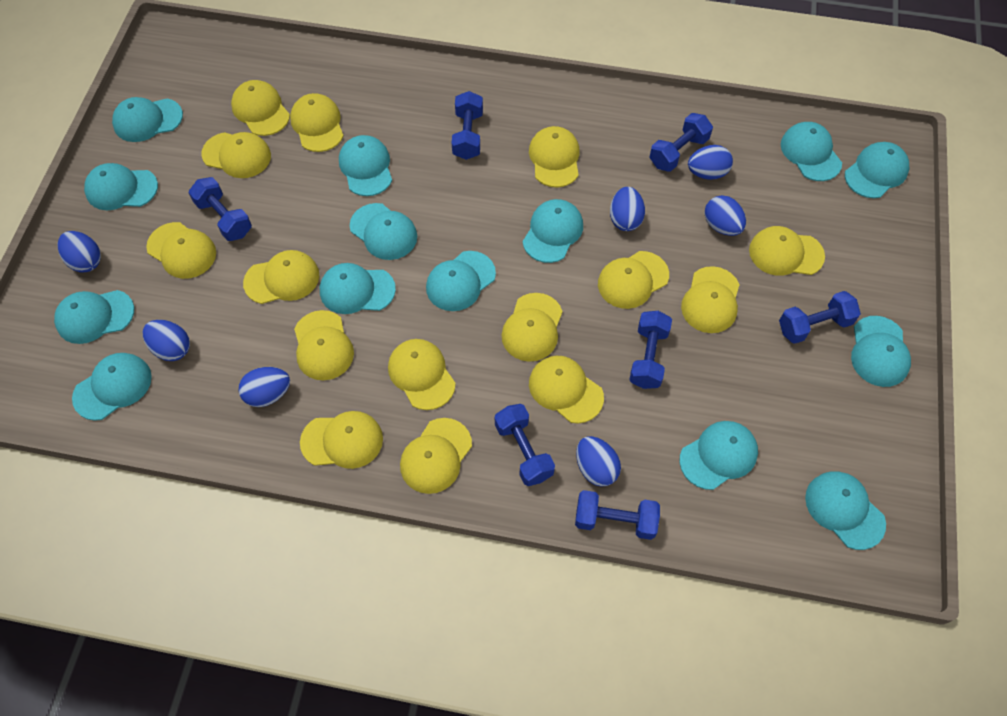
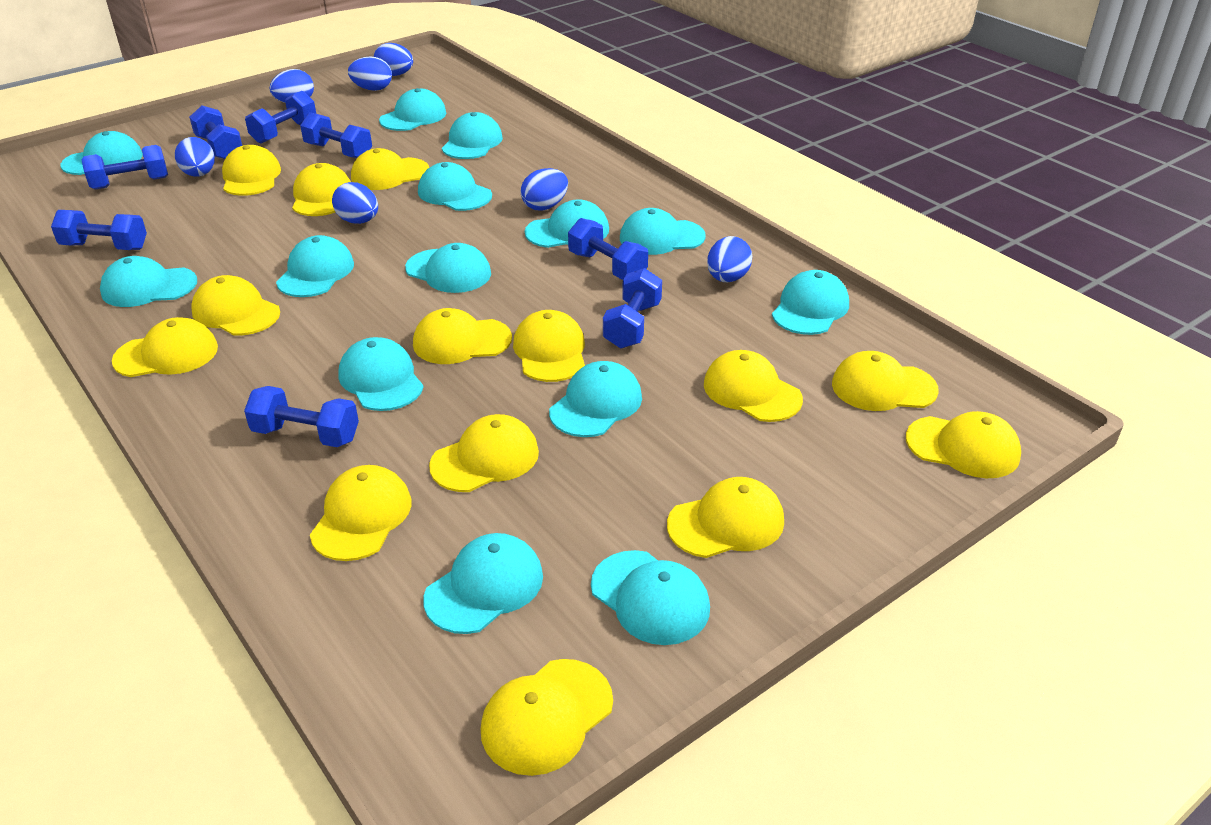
blue dumbbell: 7 -> 8
yellow cap: 15 -> 14

